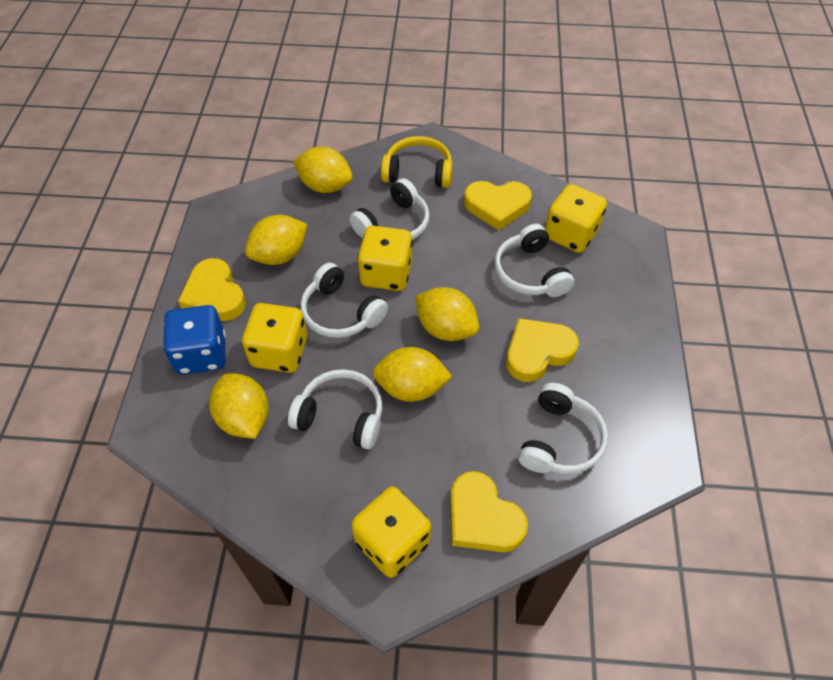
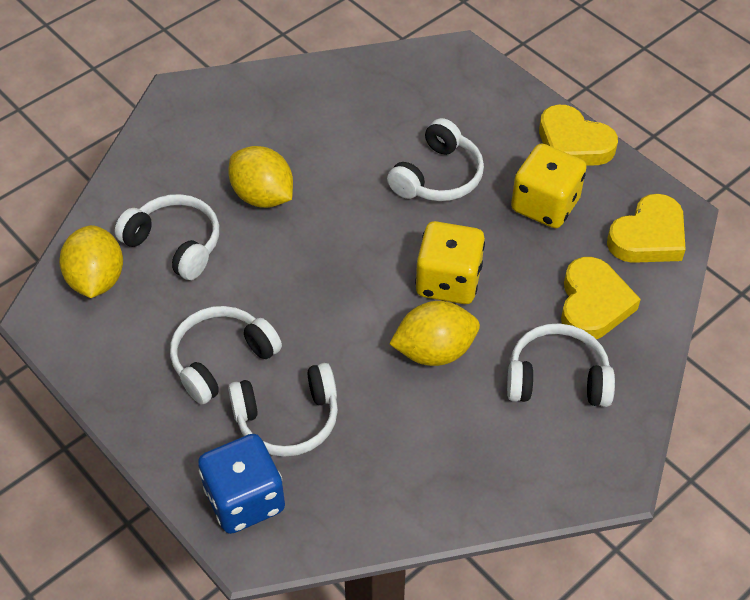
yellow dice: 4 -> 2
yellow headphones: 1 -> 0
yellow heart: 4 -> 3
yellow lemon: 5 -> 3

